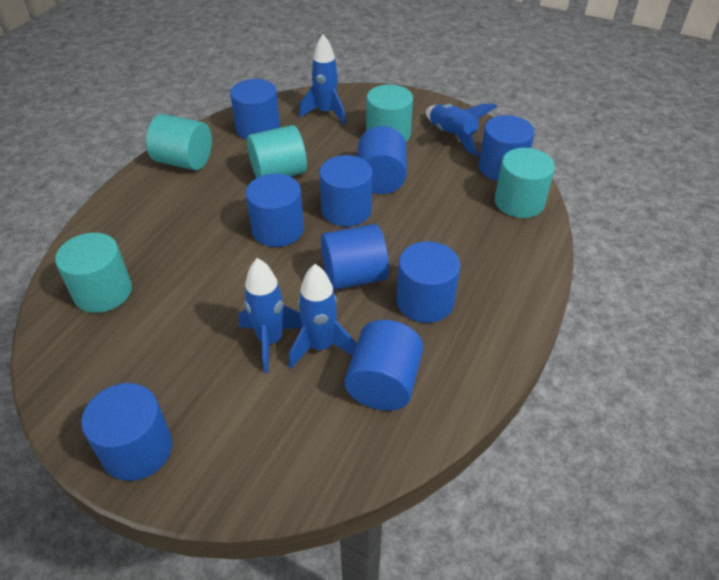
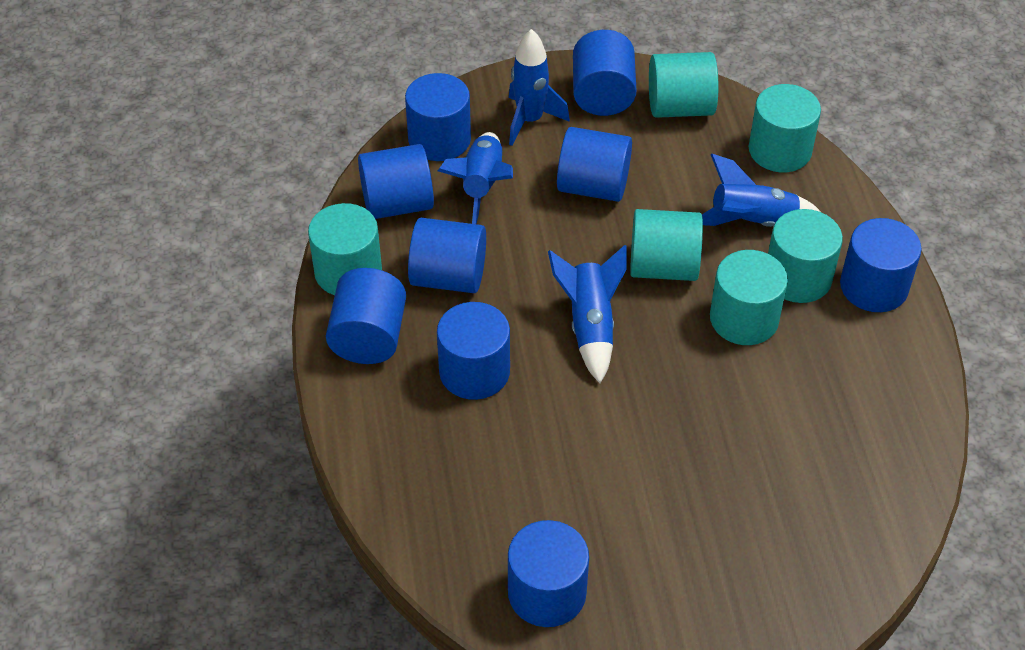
turquoise cylinder: 5 -> 6

